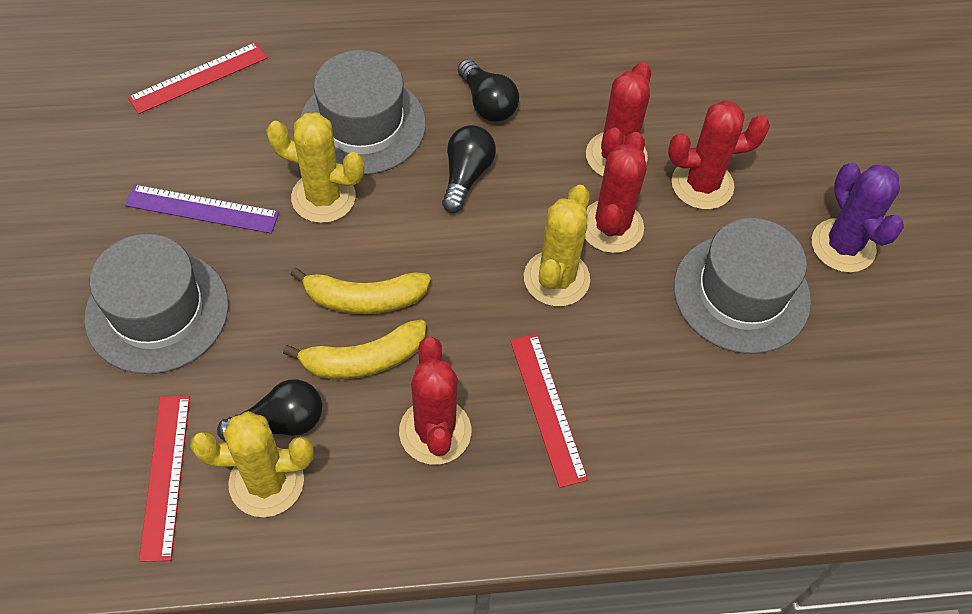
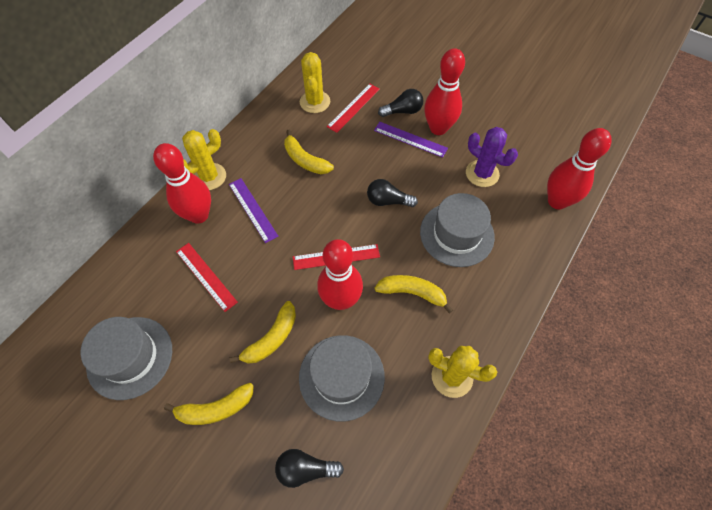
purple ruler: 1 -> 2
red bowling pin: 0 -> 4
red cactus: 4 -> 0
yellow banana: 2 -> 4

